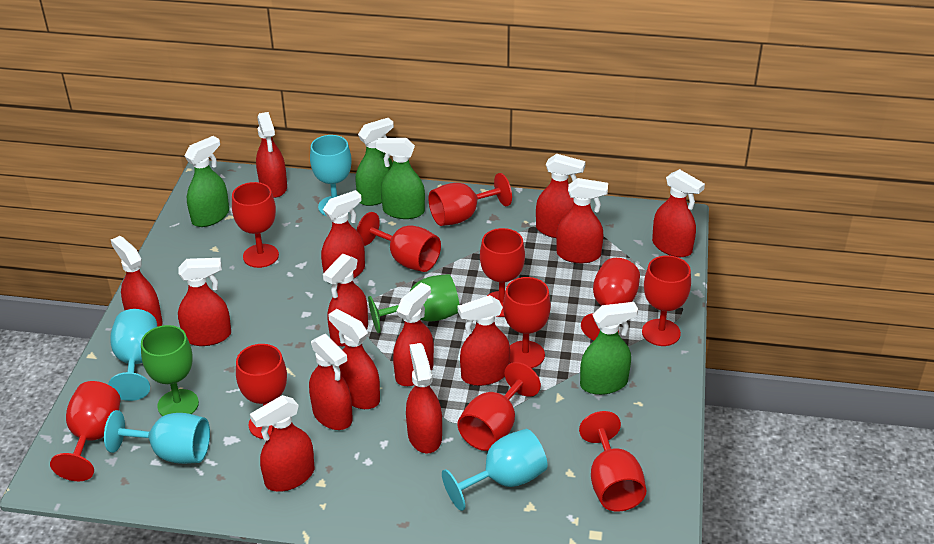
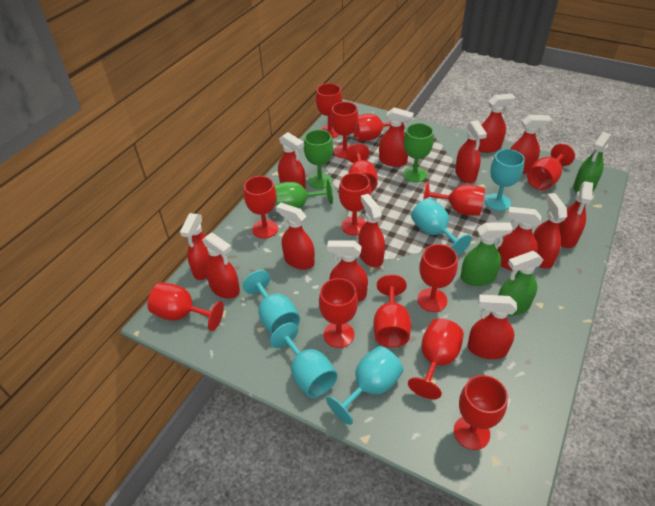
green goblet: 2 -> 3
green spray bottle: 4 -> 3
red goblet: 11 -> 14
turquoise goblet: 4 -> 5

